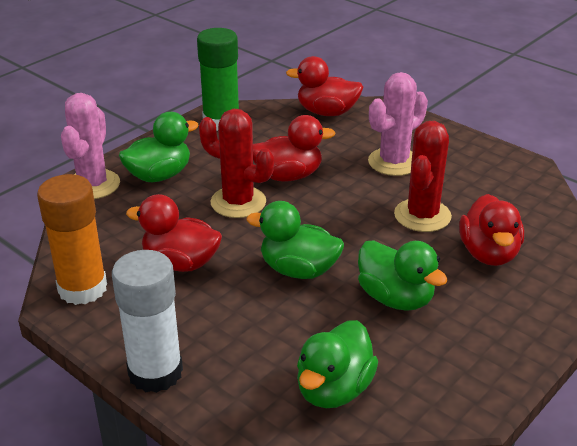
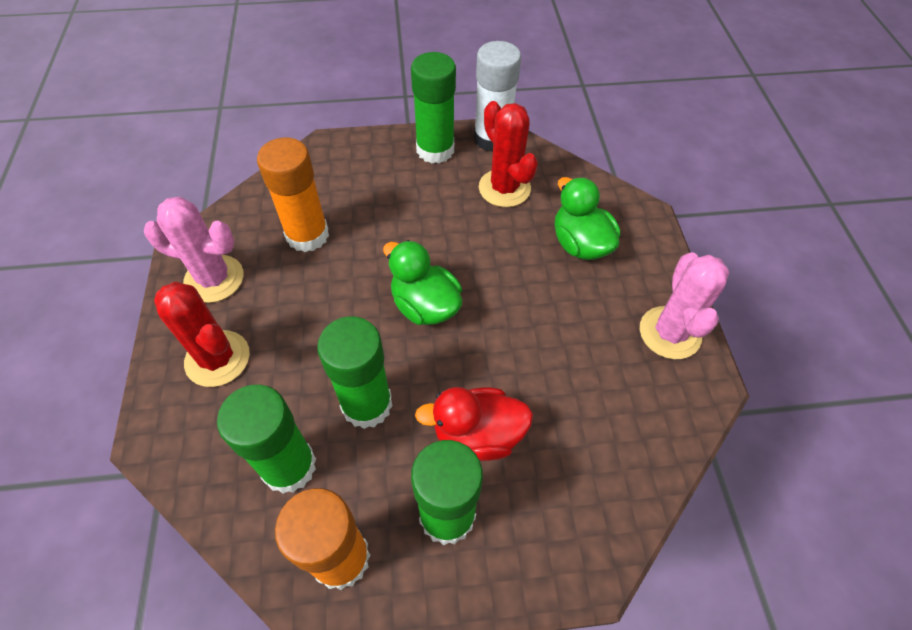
green duck: 4 -> 2
green glue stick: 1 -> 4
orange glue stick: 1 -> 2
red duck: 4 -> 1

